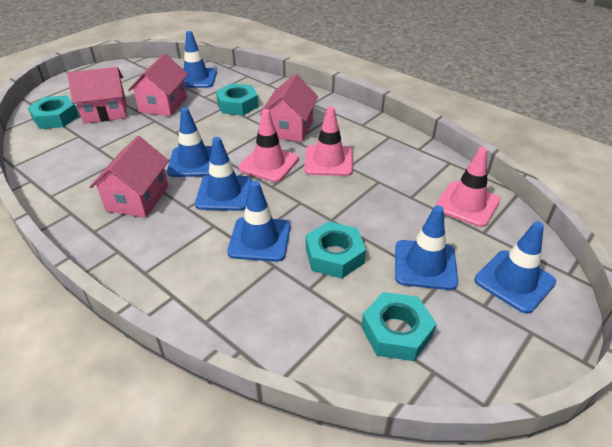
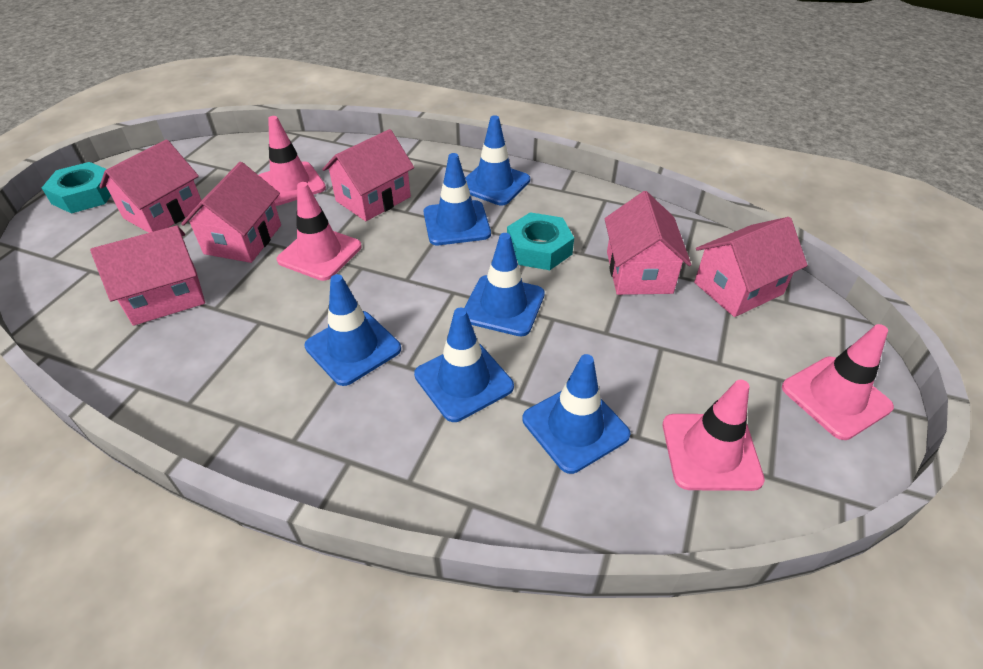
pink house: 4 -> 6
pink traffic cone: 3 -> 4
turquoise nut: 4 -> 2

